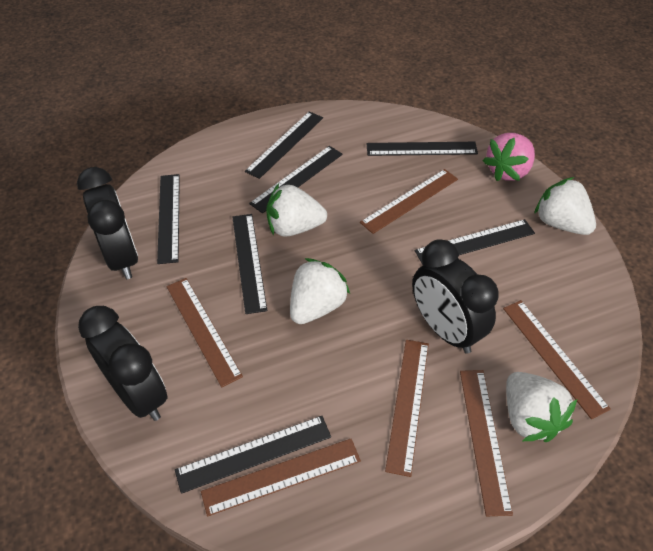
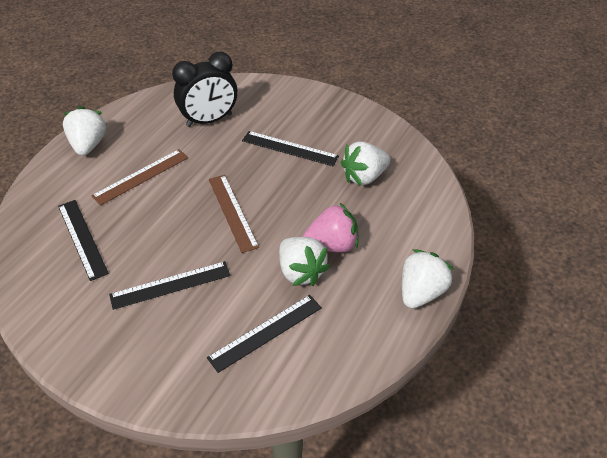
black clock: 3 -> 1
black ruler: 7 -> 4
brown ruler: 6 -> 2

